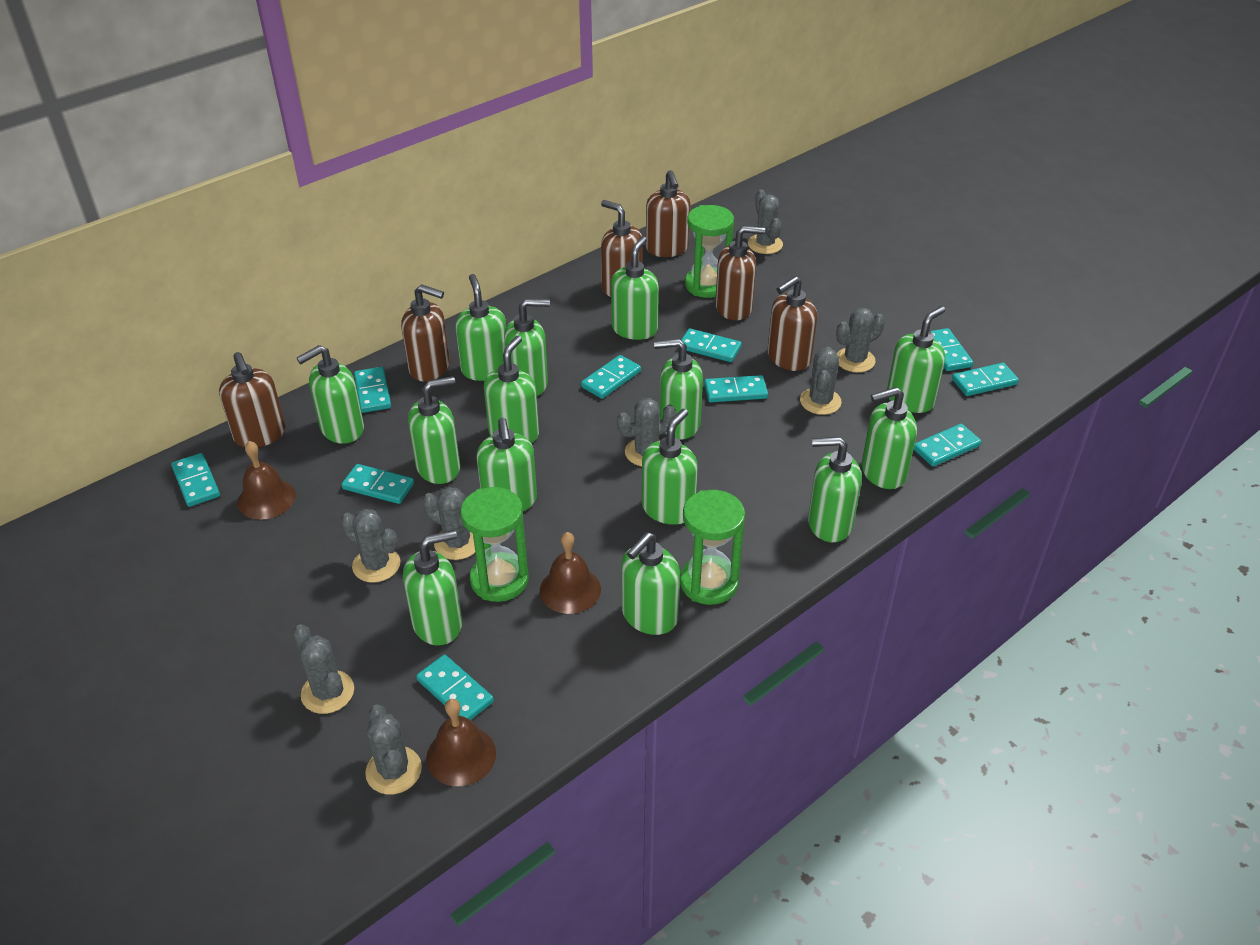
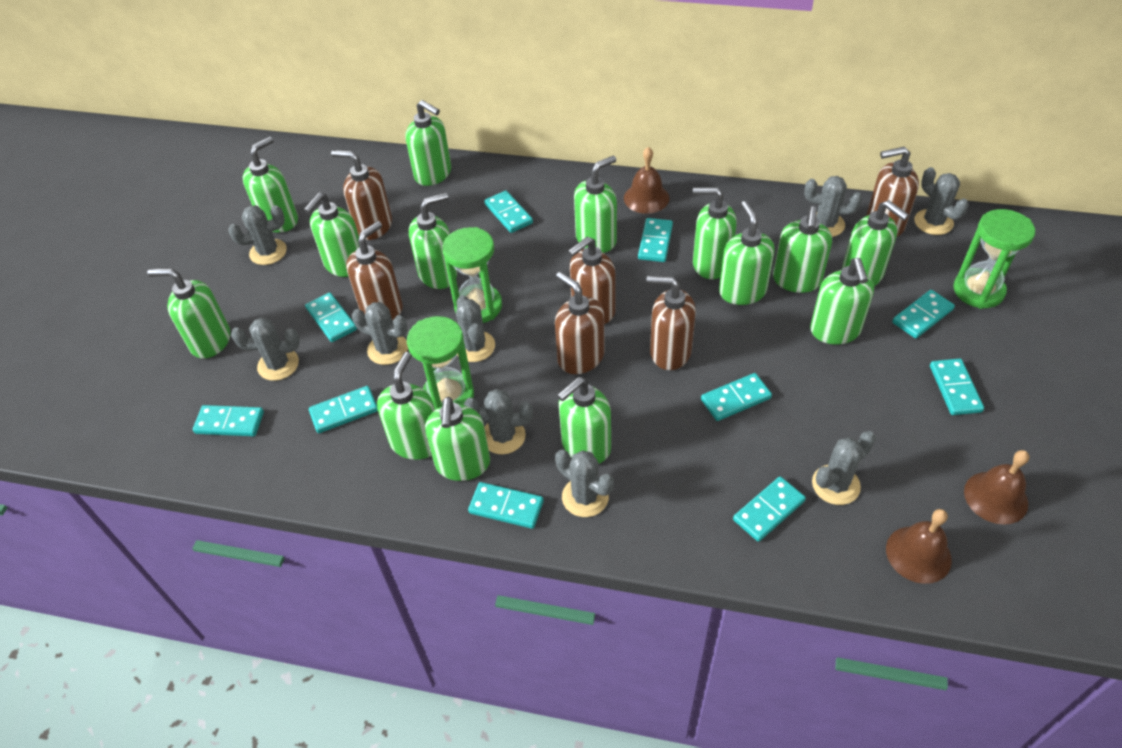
grey cactus: 8 -> 9

